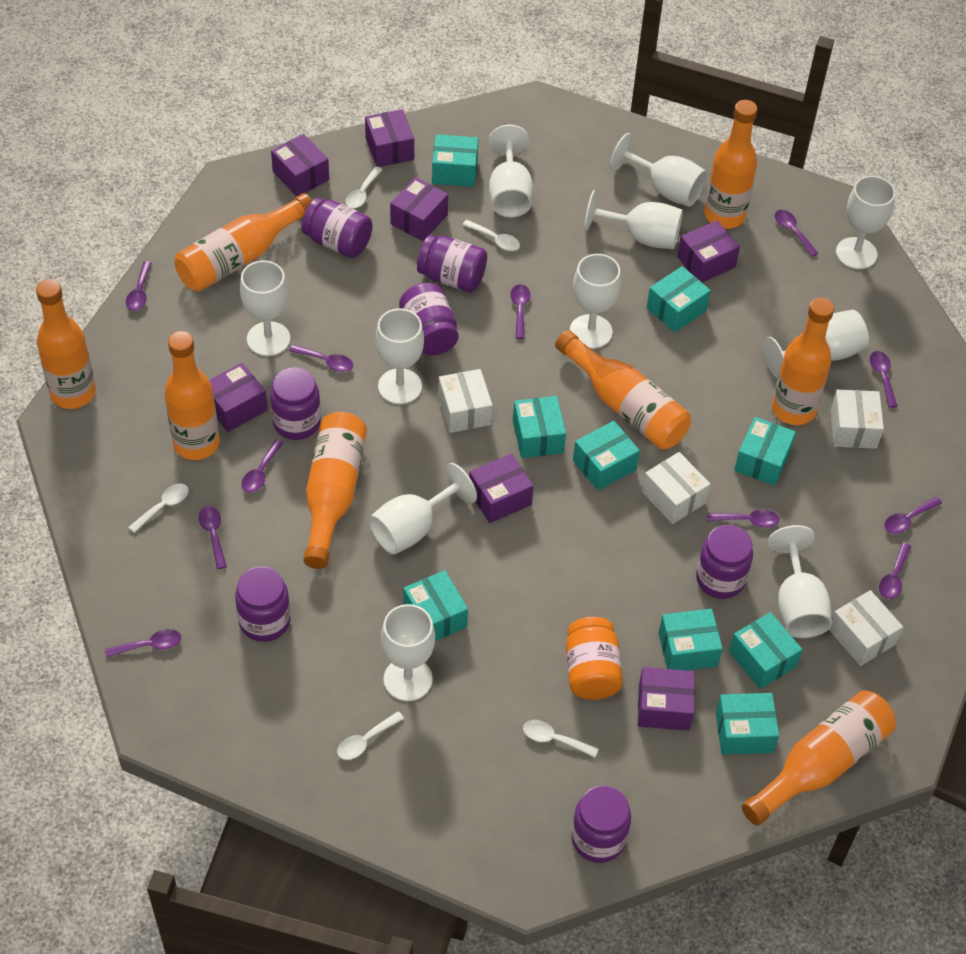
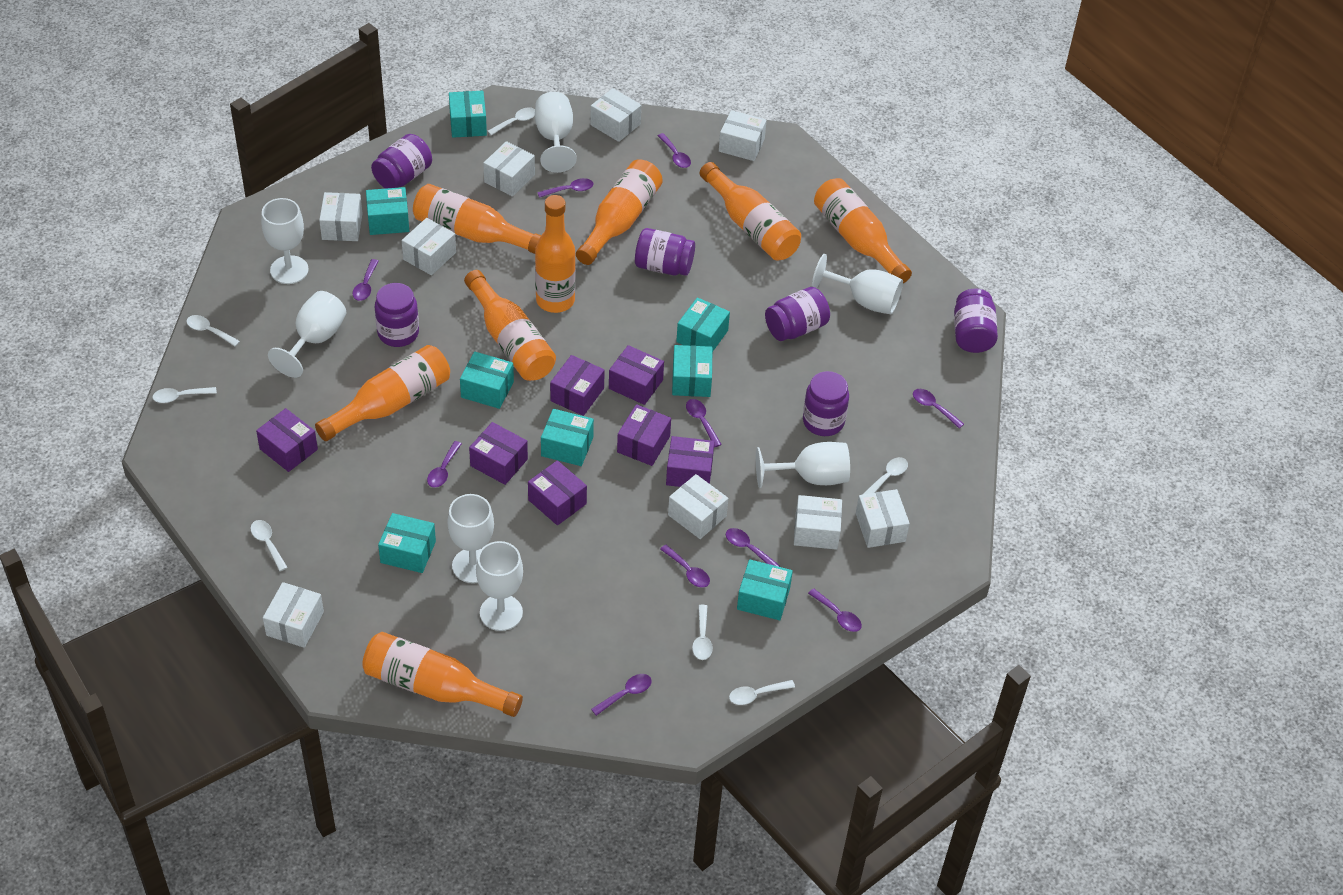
orange jar: 1 -> 0
purple jar: 7 -> 6
purple spoon: 11 -> 10
turquoise box: 9 -> 8
white box: 4 -> 9
white goblet: 11 -> 7
white spoon: 5 -> 7

